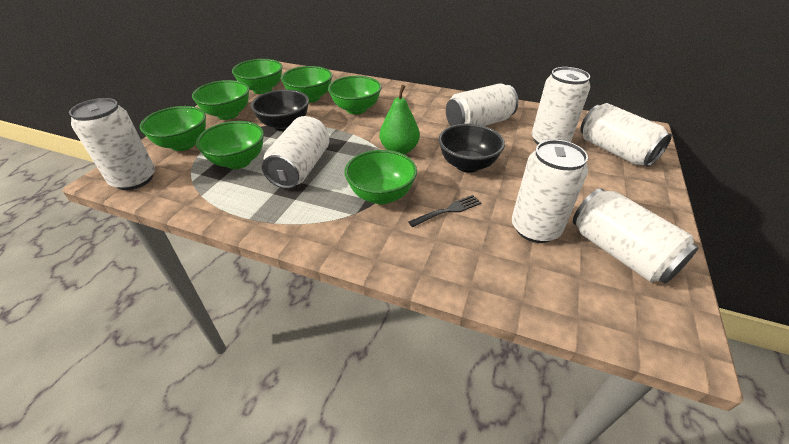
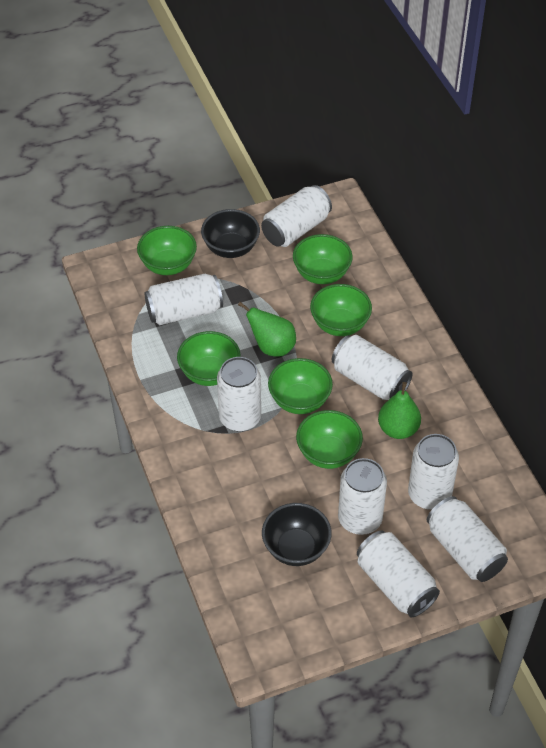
black fork: 1 -> 0
green bowl: 7 -> 6
green pear: 1 -> 2
white can: 7 -> 8

